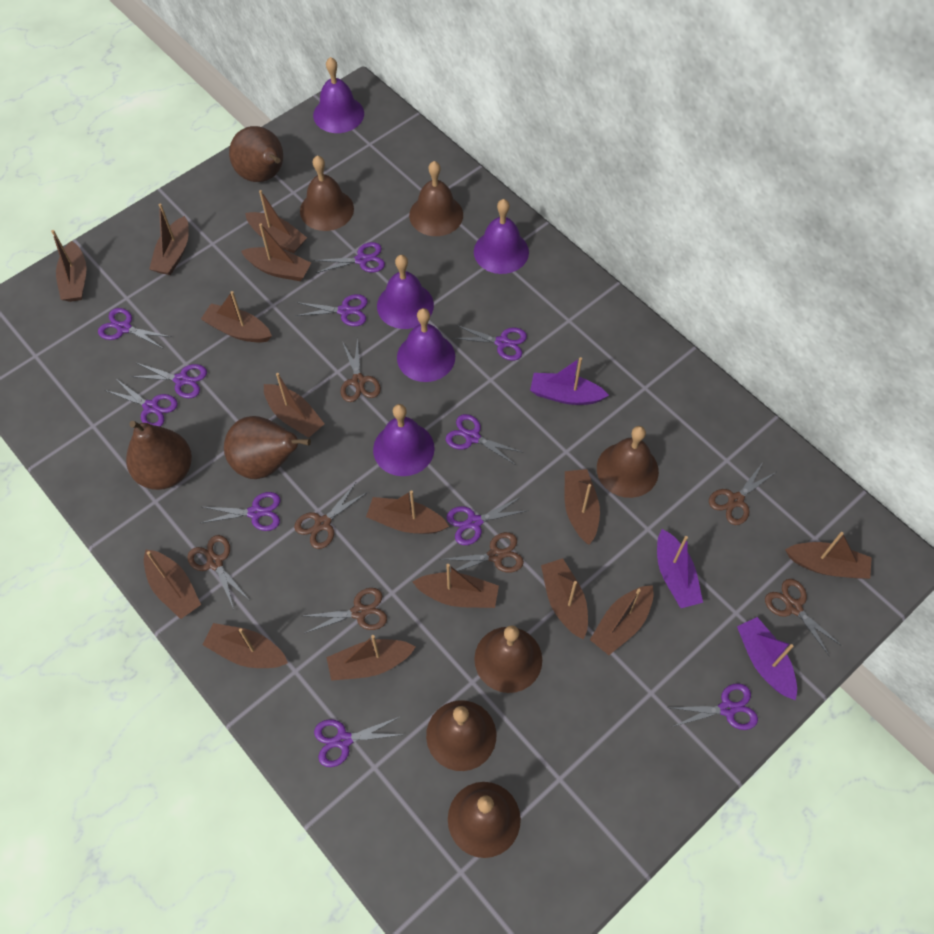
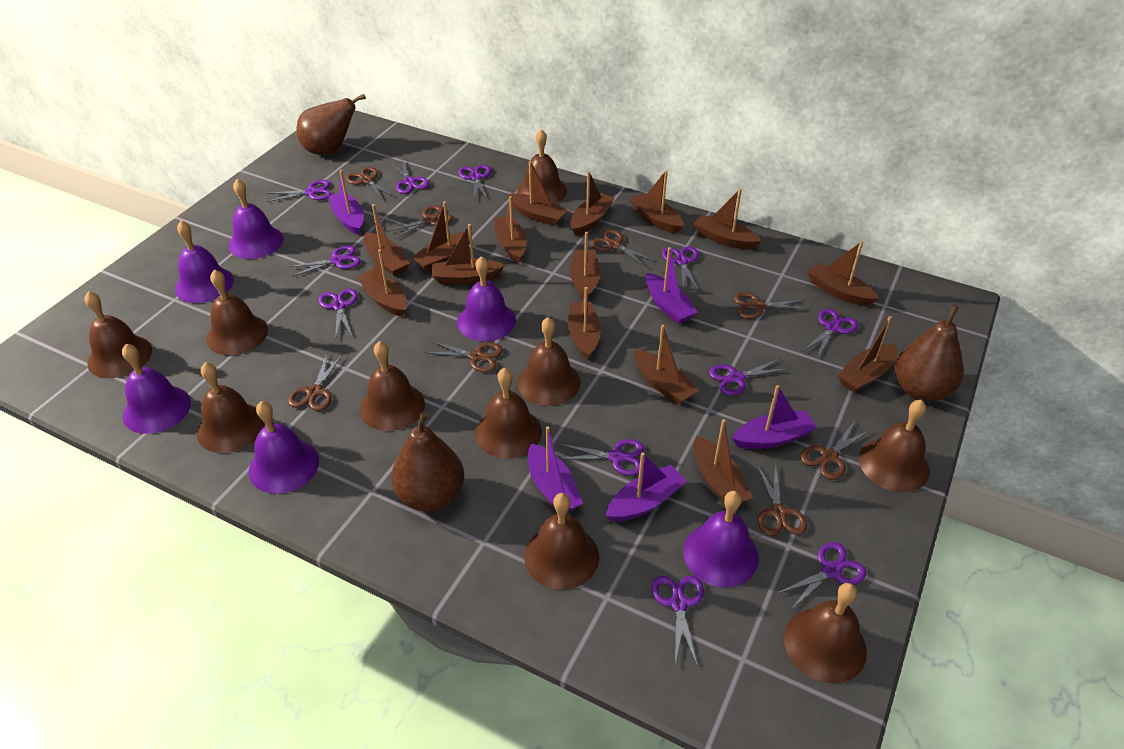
brown bell: 6 -> 10
brown scissors: 7 -> 8
purple bell: 5 -> 6
purple boat: 3 -> 5

